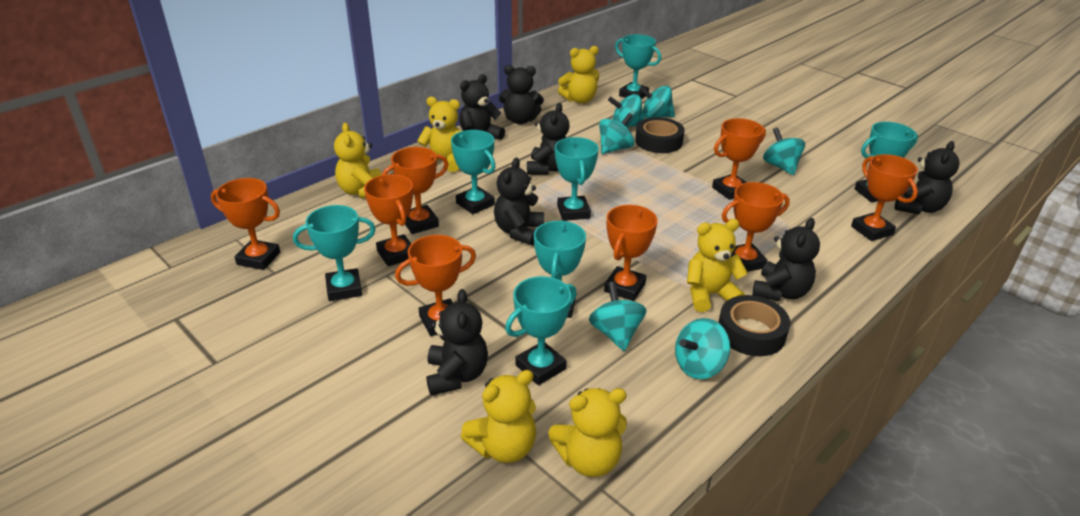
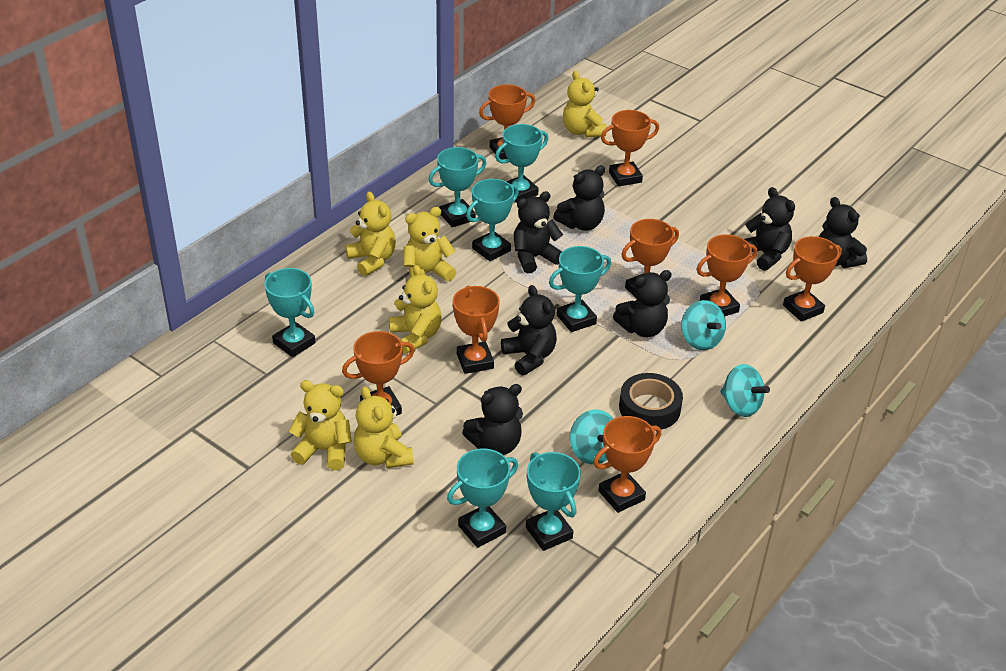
black tape: 2 -> 1
turquoise spinning top: 6 -> 3

